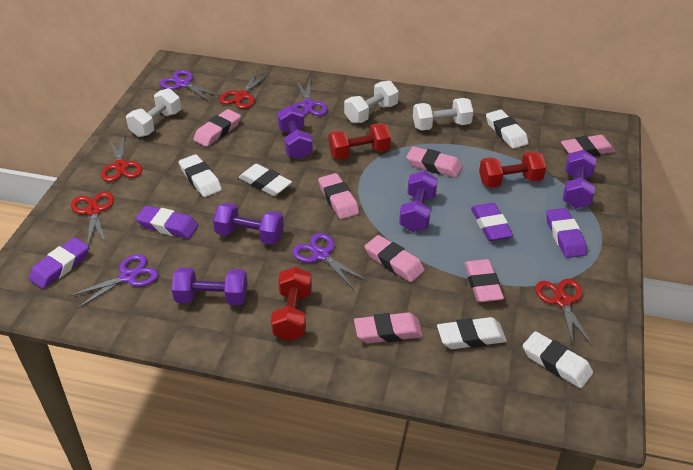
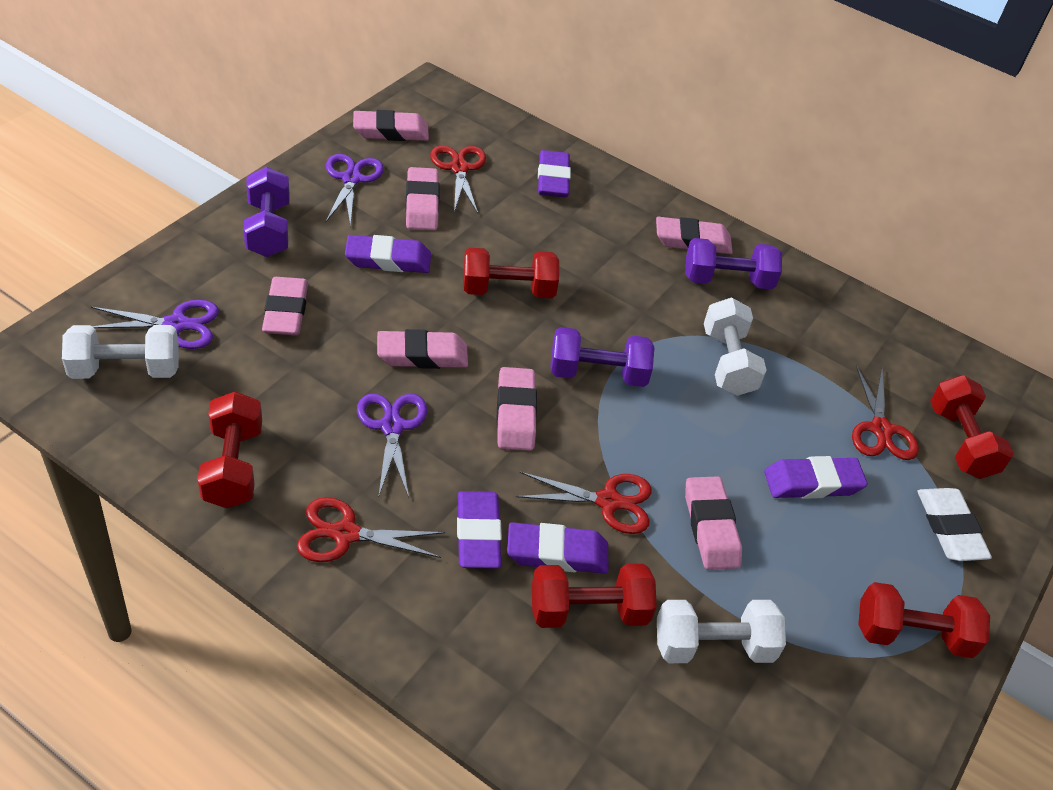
purple dumbbell: 5 -> 3
purple eraser: 4 -> 5
purple scissors: 4 -> 3
red dumbbell: 3 -> 5
white eraser: 5 -> 1

